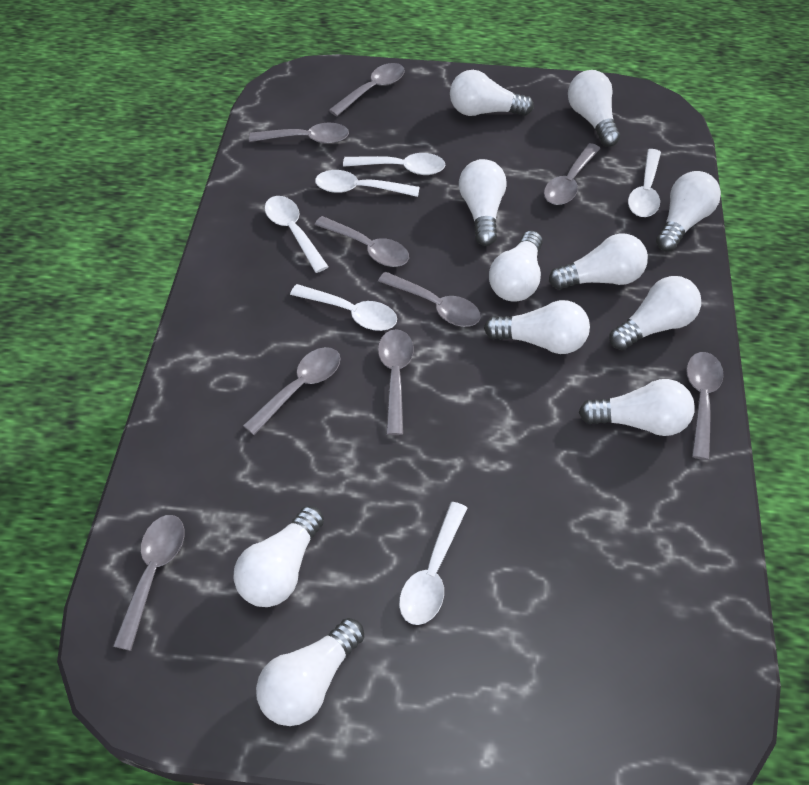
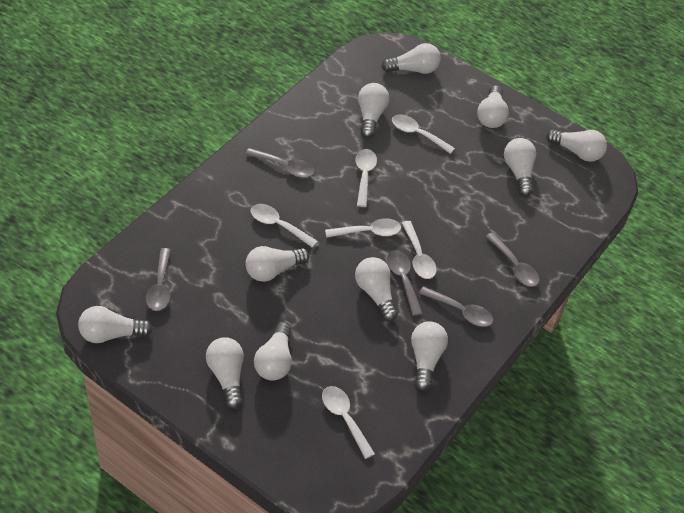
grey spoon: 9 -> 5

